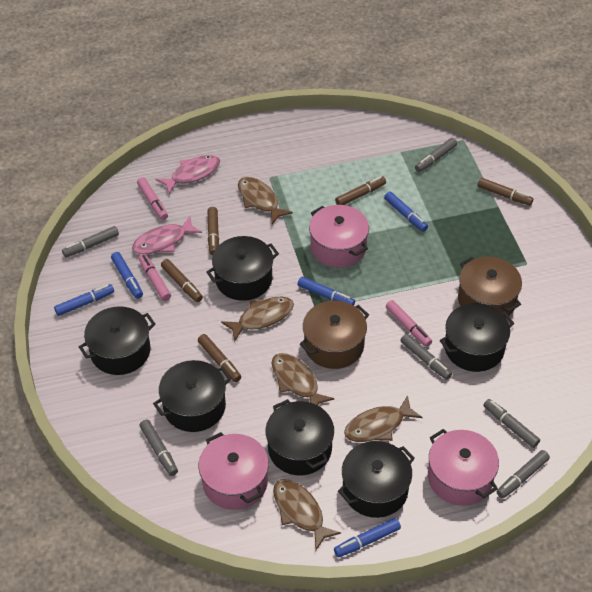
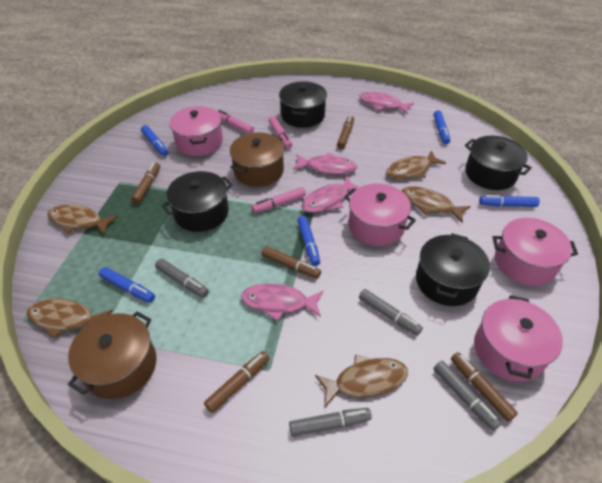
black pot: 6 -> 4
grey marker: 6 -> 4
pink fish: 2 -> 4
pink pot: 3 -> 4

